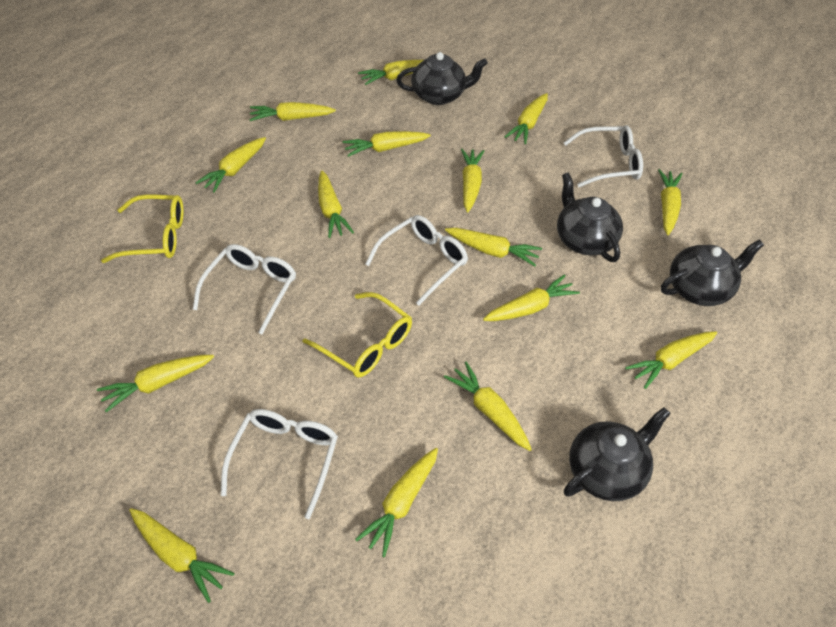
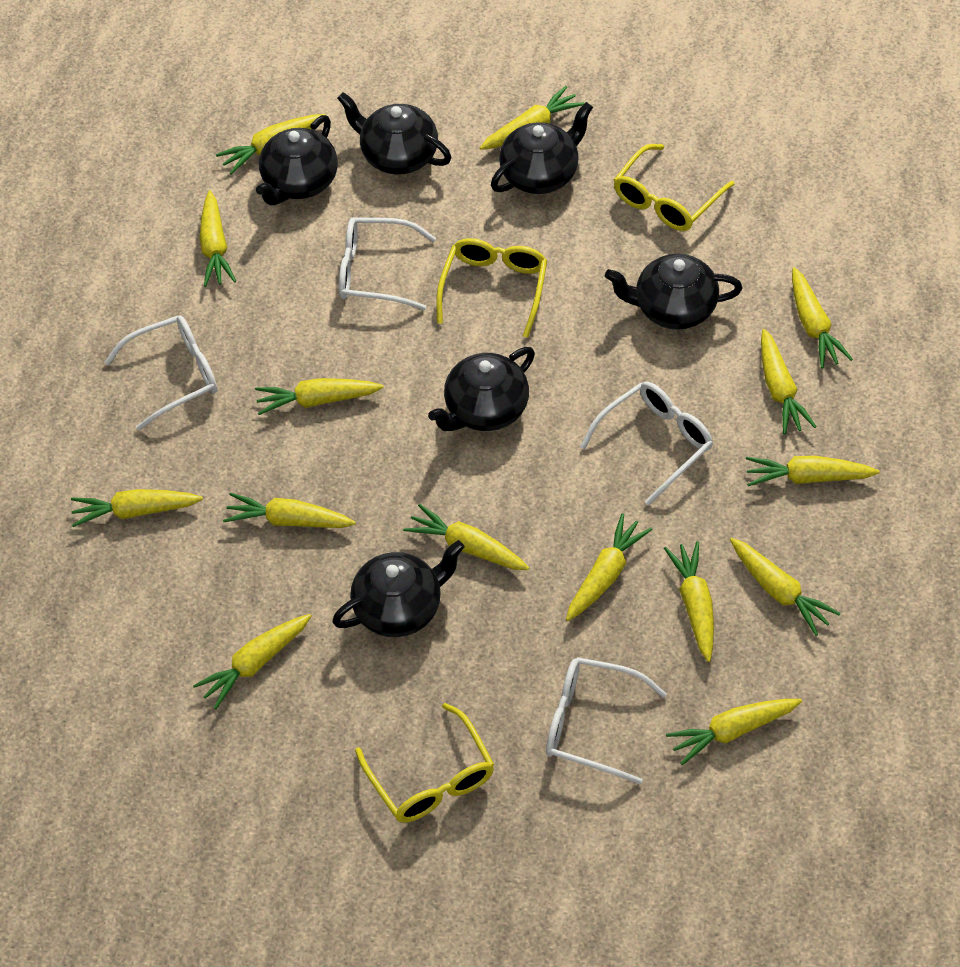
black teapot: 4 -> 6
yellow glasses: 2 -> 3

